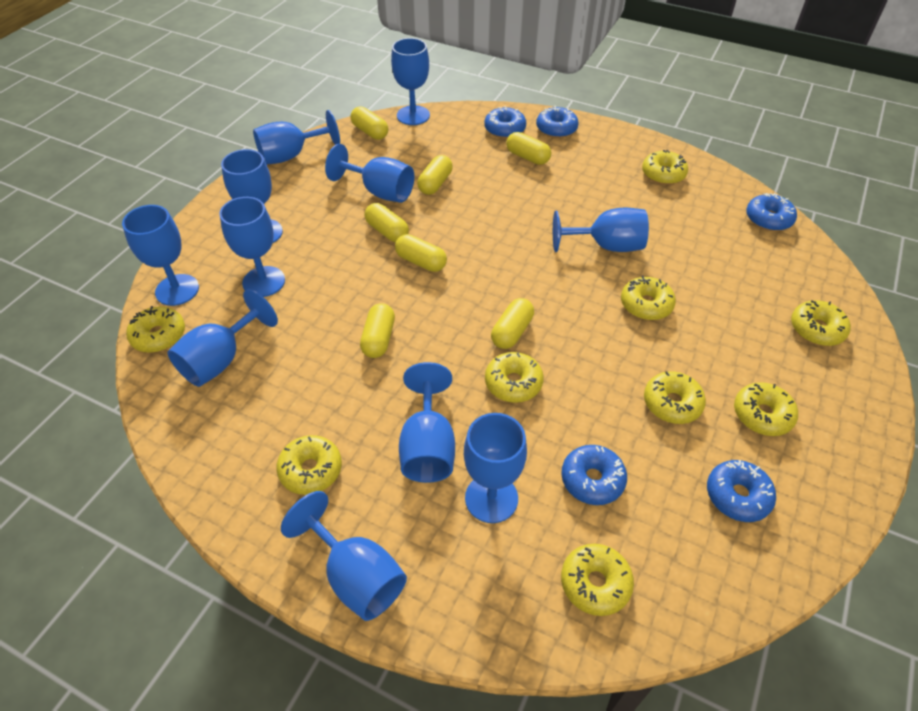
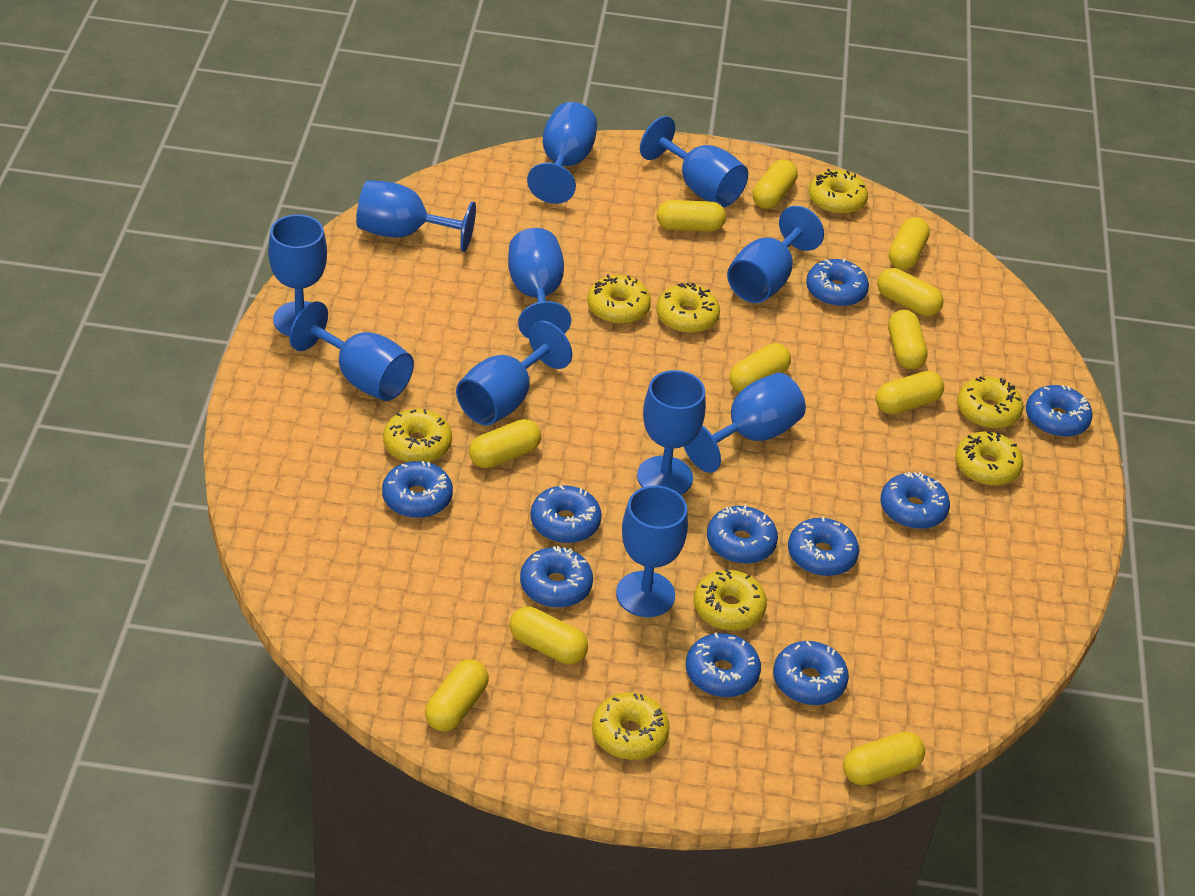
blue donut: 5 -> 10
yellow capsule: 7 -> 11
yellow donut: 9 -> 8

